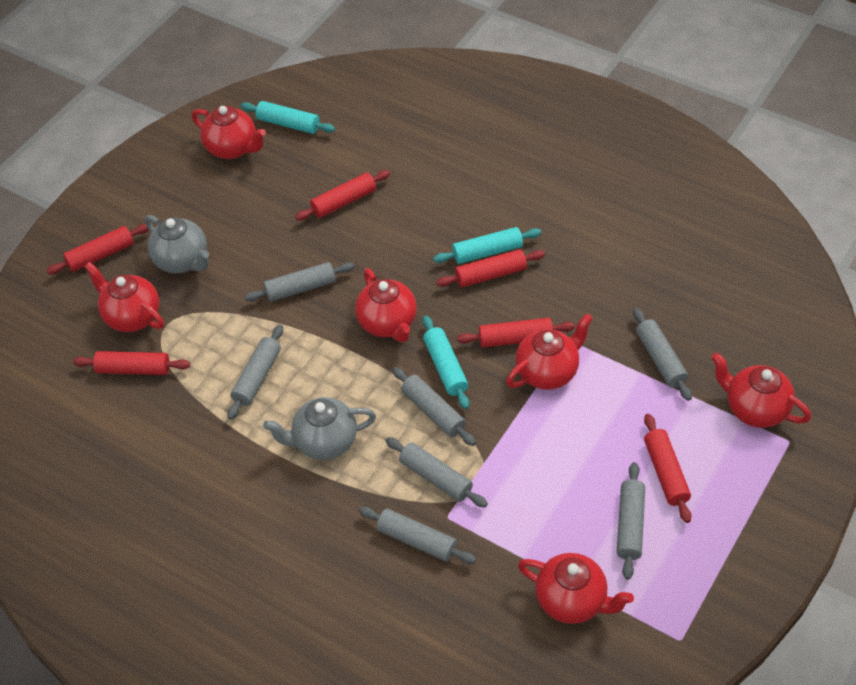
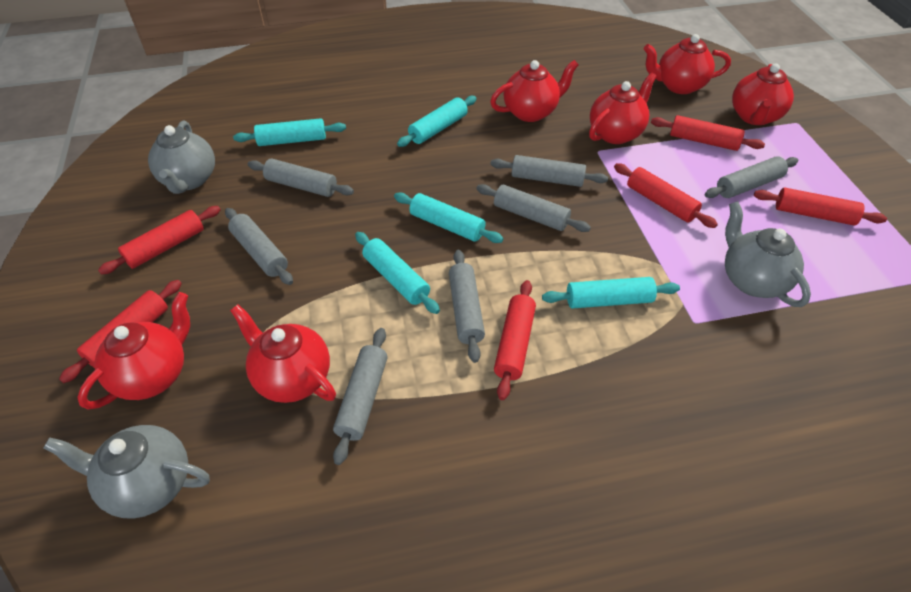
grey teapot: 2 -> 3
turquoise rolling pin: 3 -> 5

